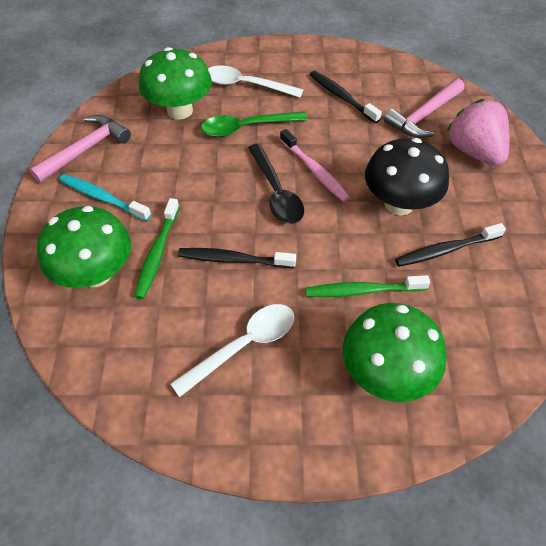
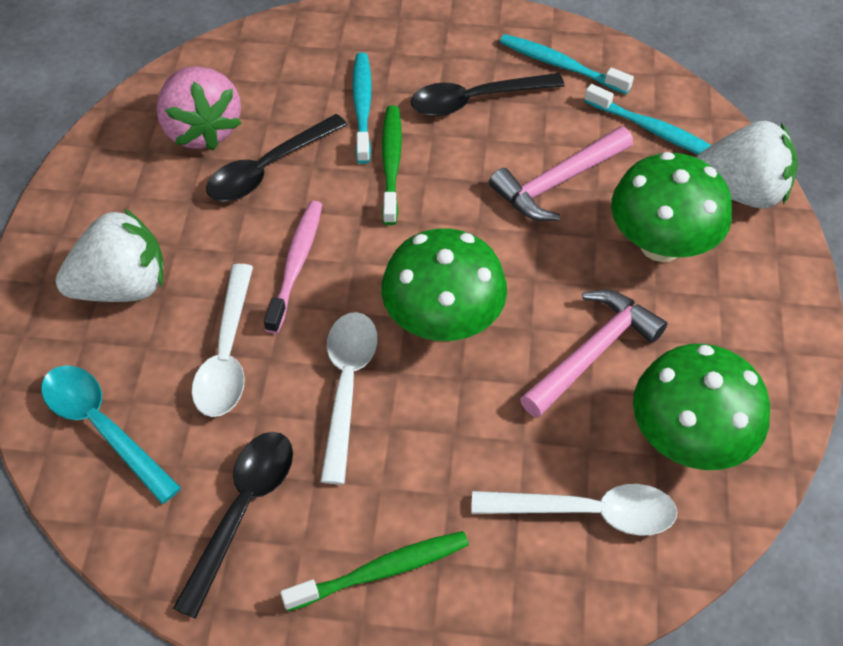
black mushroom: 1 -> 0
black spoon: 1 -> 3
black toothbrush: 3 -> 0
green spoon: 1 -> 0
turquoise spoon: 0 -> 1
turquoise toothbrush: 1 -> 3
white spoon: 2 -> 3
white strawberry: 0 -> 2

